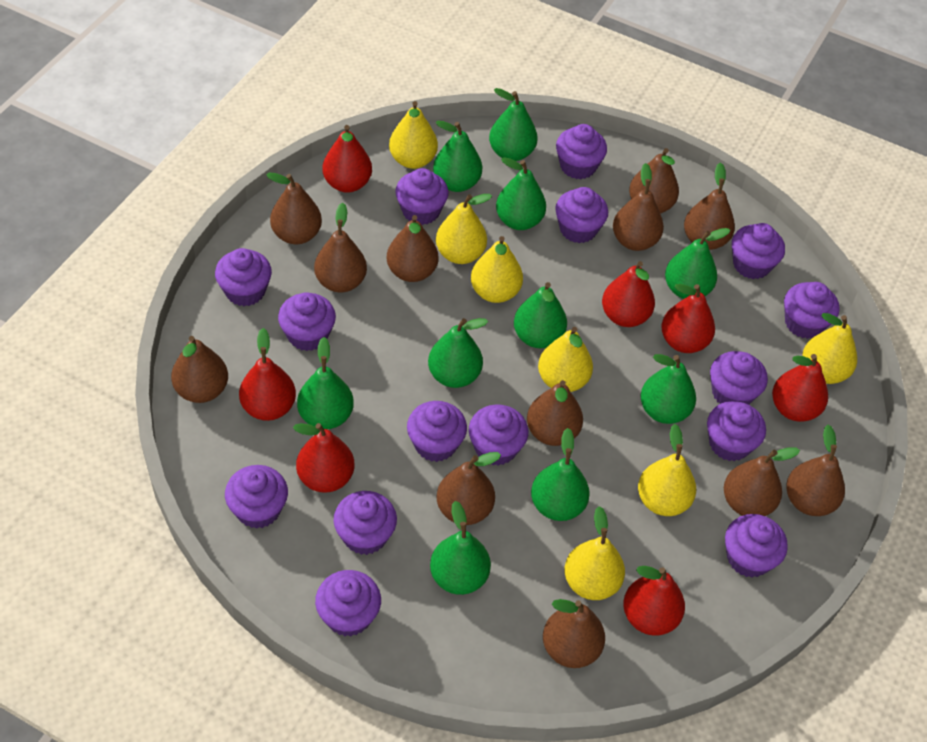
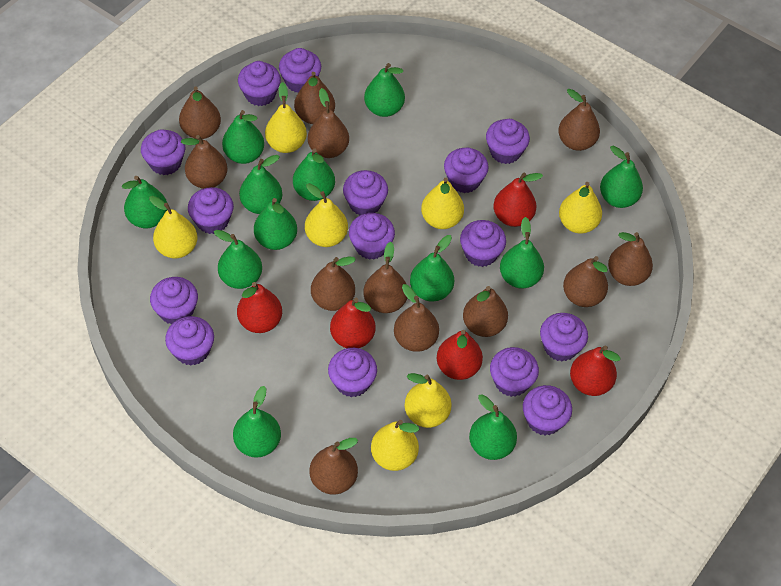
green pear: 10 -> 12
red pear: 7 -> 5

